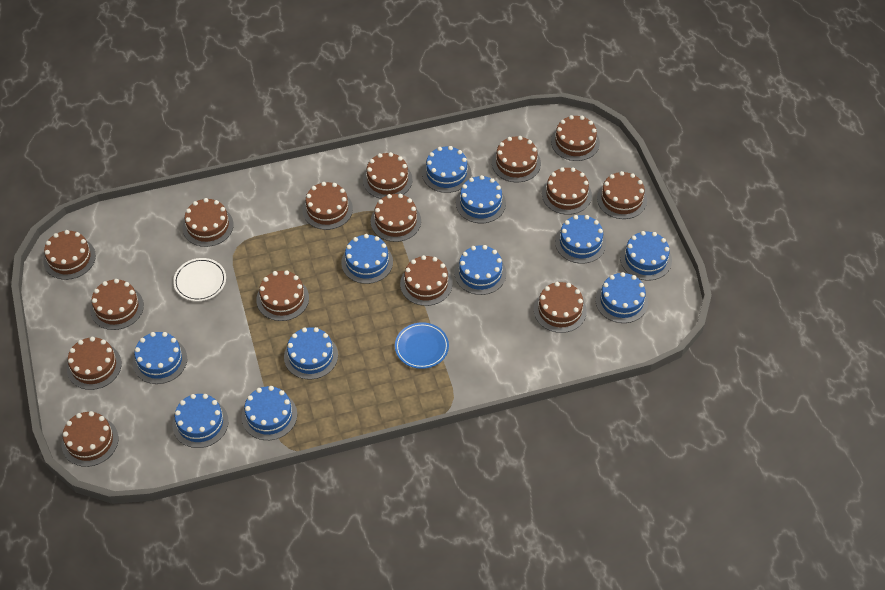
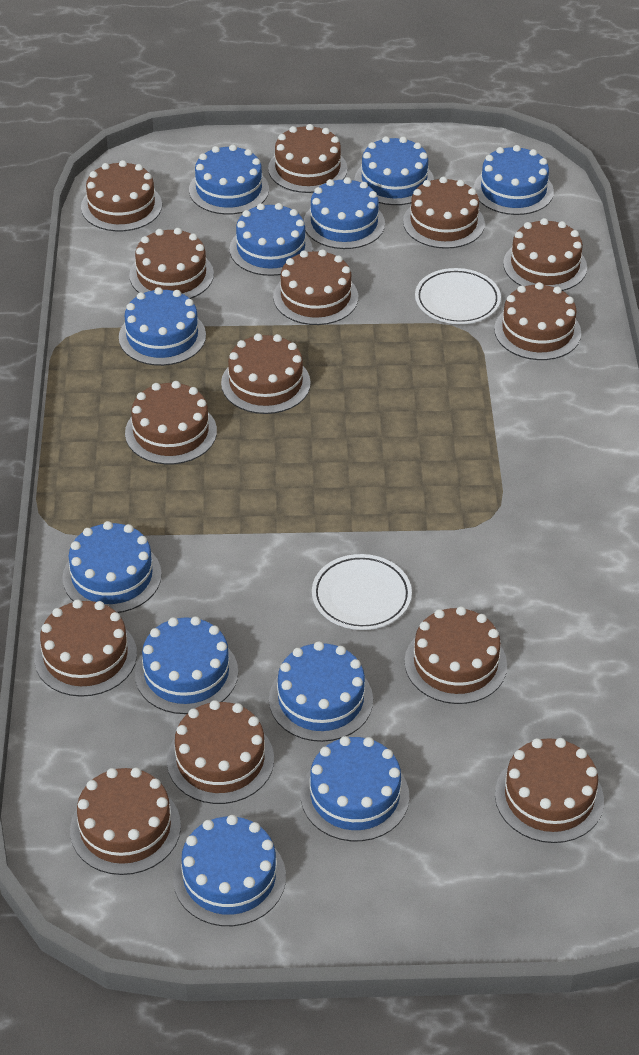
blue plate: 1 -> 0
brown cake: 15 -> 14
white plate: 1 -> 2

